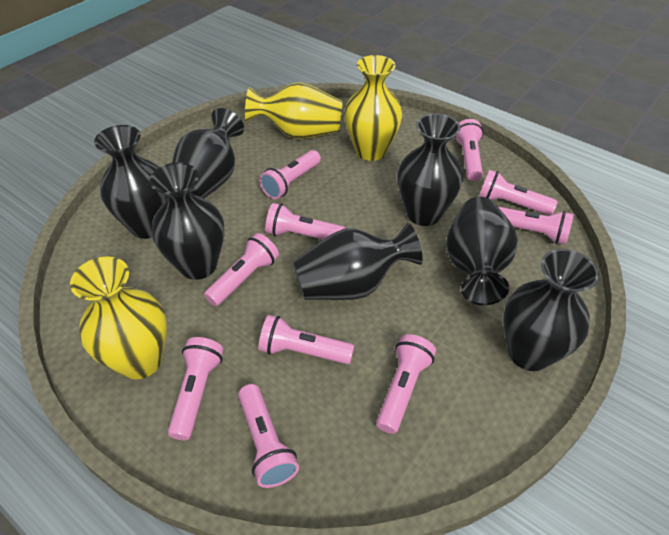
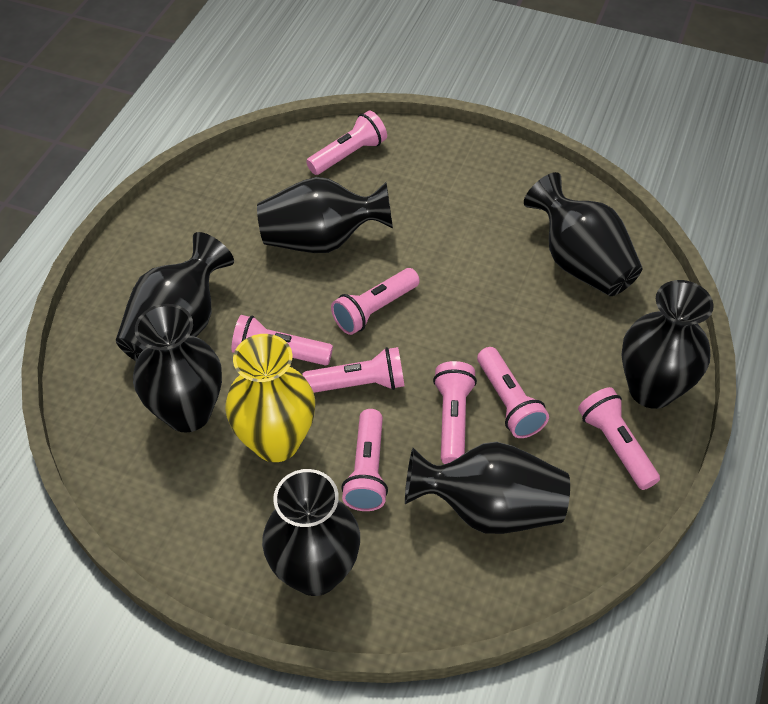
pink flashlight: 10 -> 8
yellow vase: 3 -> 1

